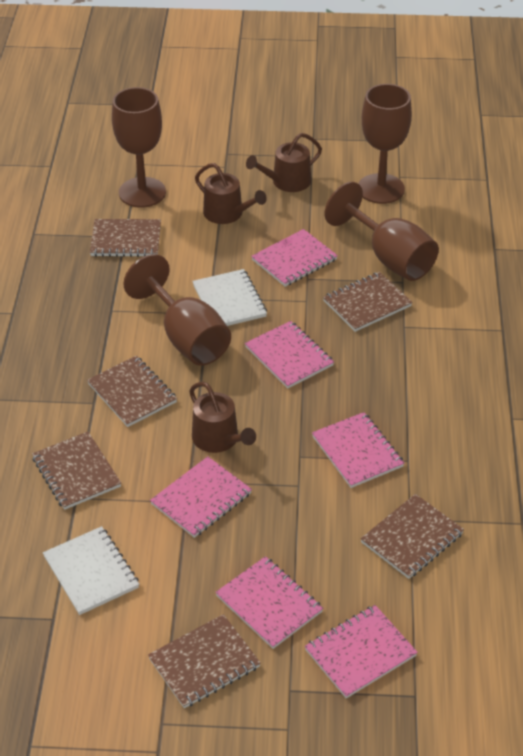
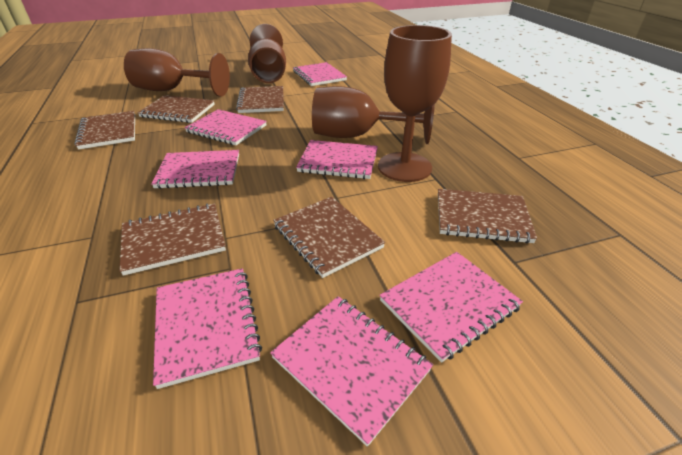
brown watering can: 3 -> 0
pink notebook: 6 -> 7
white notebook: 2 -> 0

